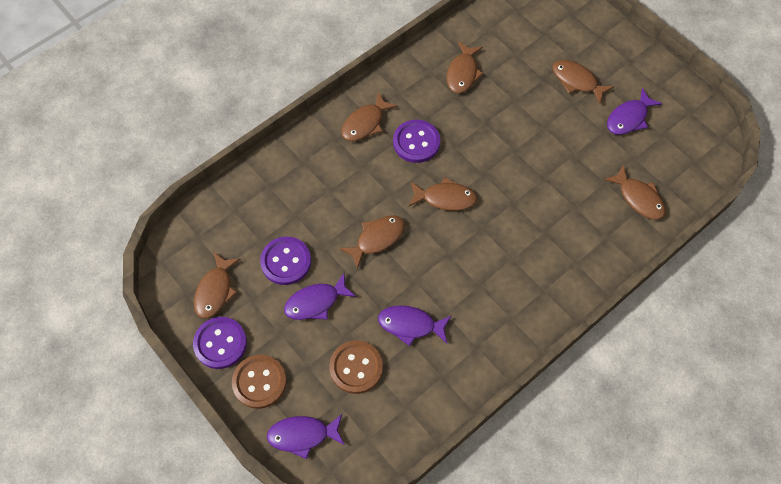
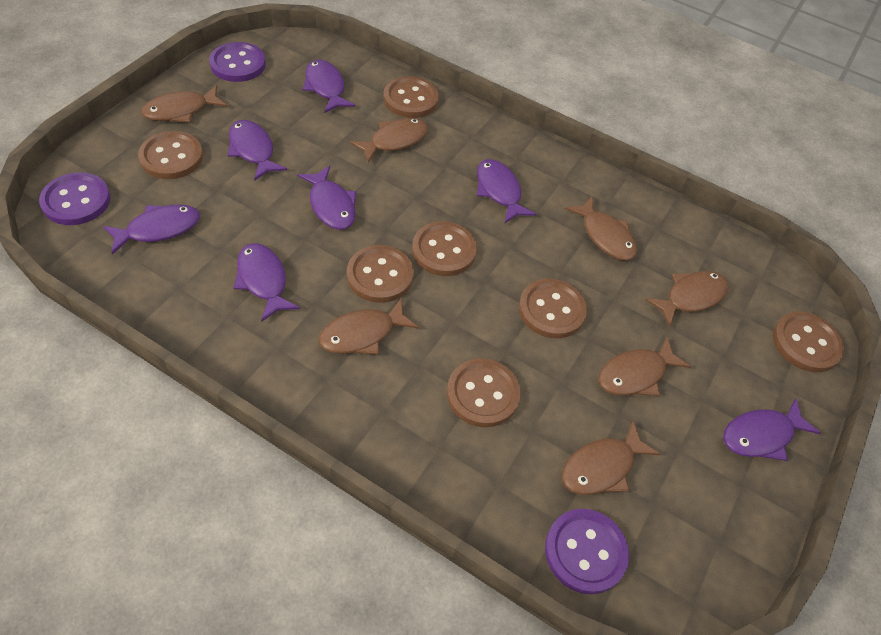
brown button: 2 -> 7
purple fish: 4 -> 7

